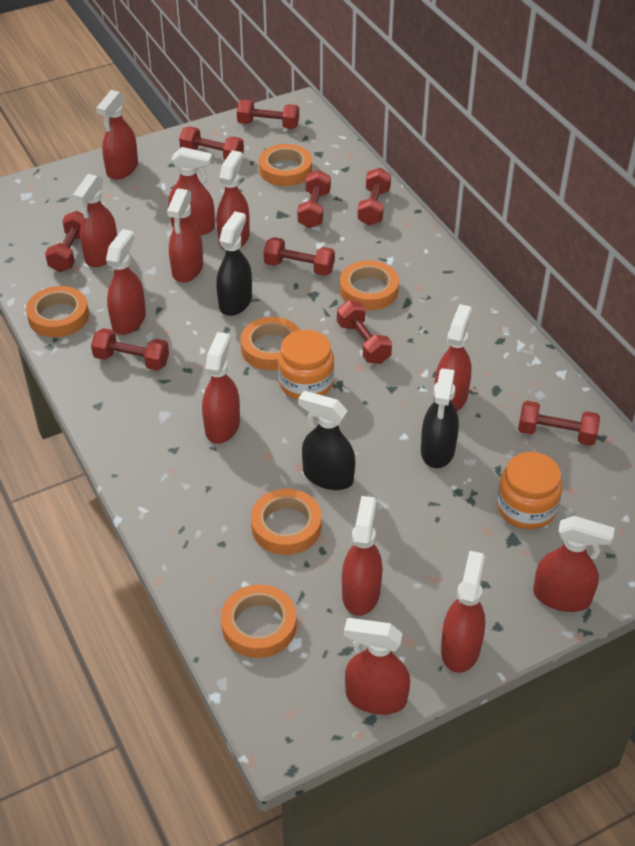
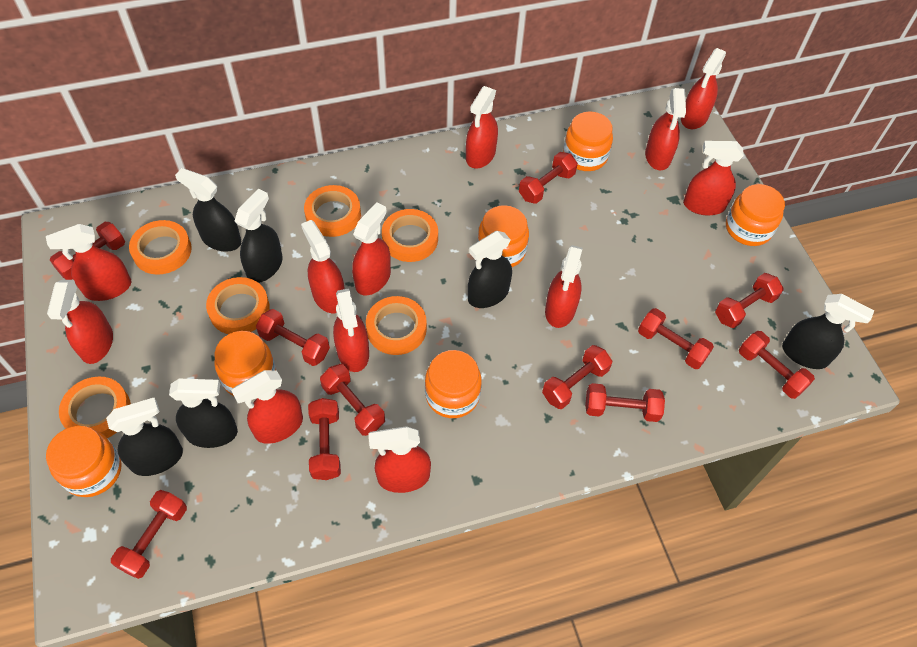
black spray bottle: 3 -> 6
orange jar: 2 -> 6
red dumbbell: 9 -> 11

